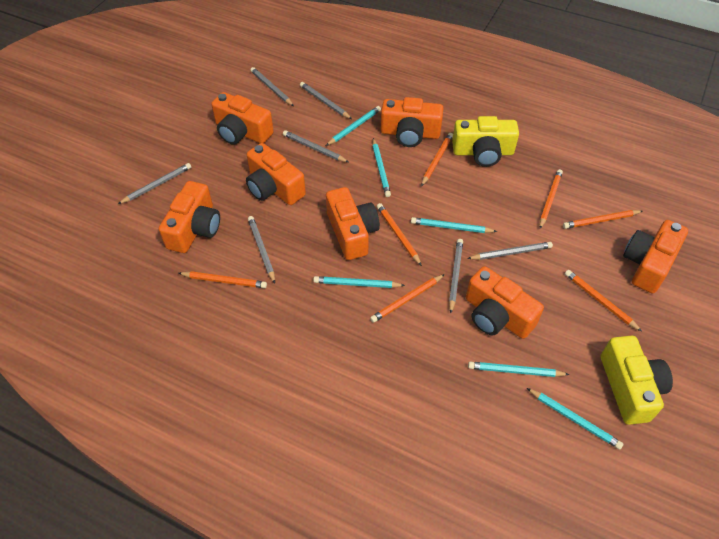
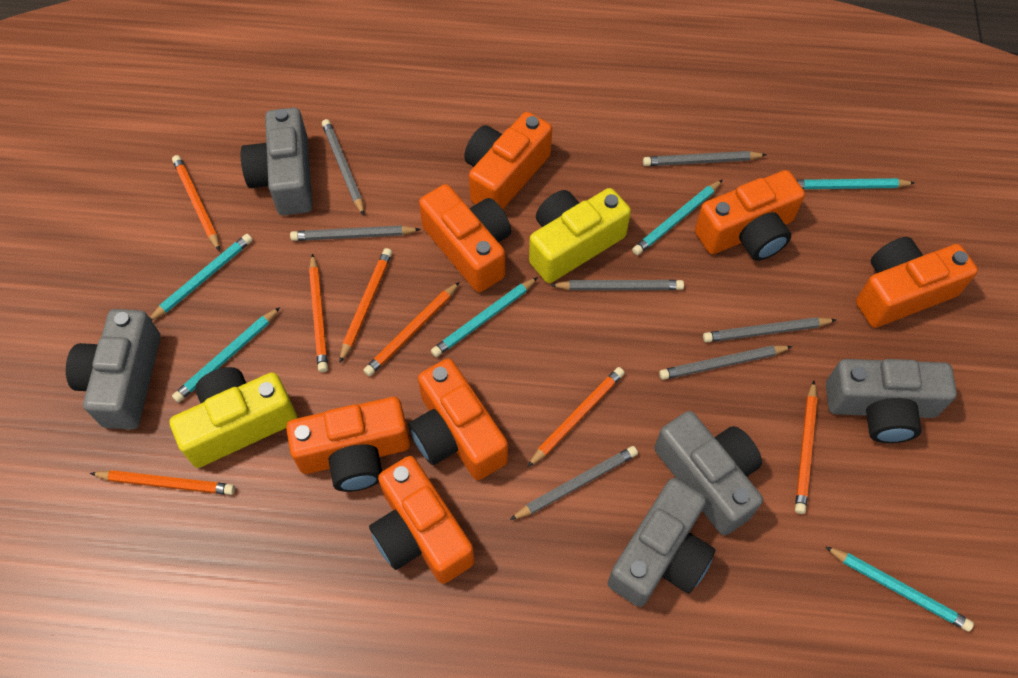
grey camera: 0 -> 5

